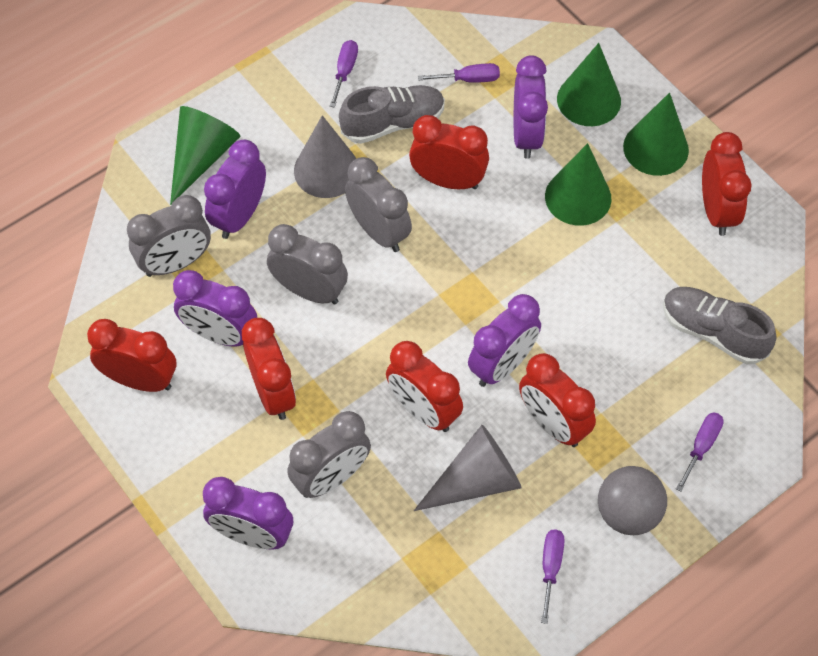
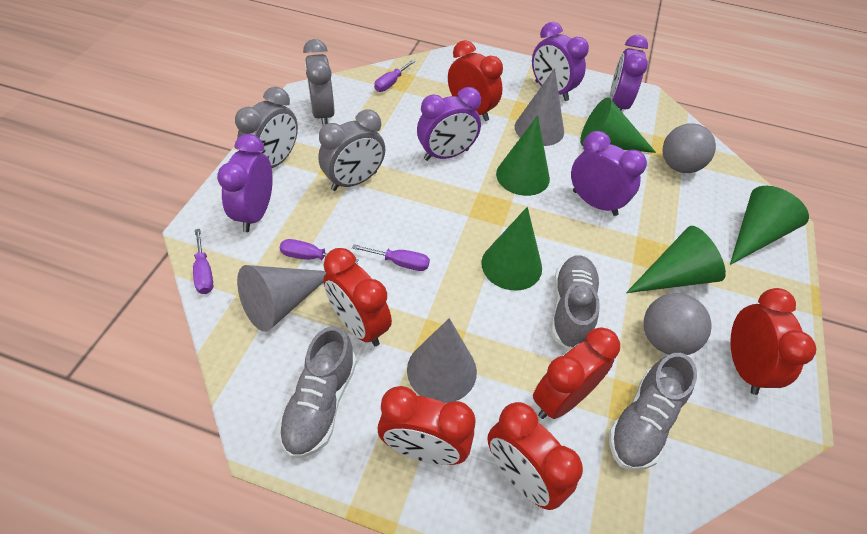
green cone: 4 -> 5
grey ball: 1 -> 2
grey clock: 4 -> 3
grey cone: 2 -> 3
grey shoe: 2 -> 3

